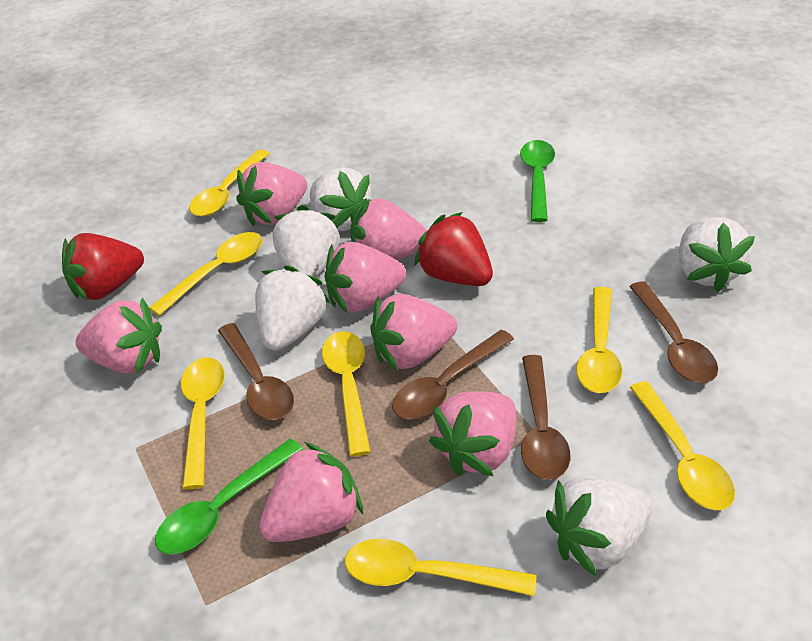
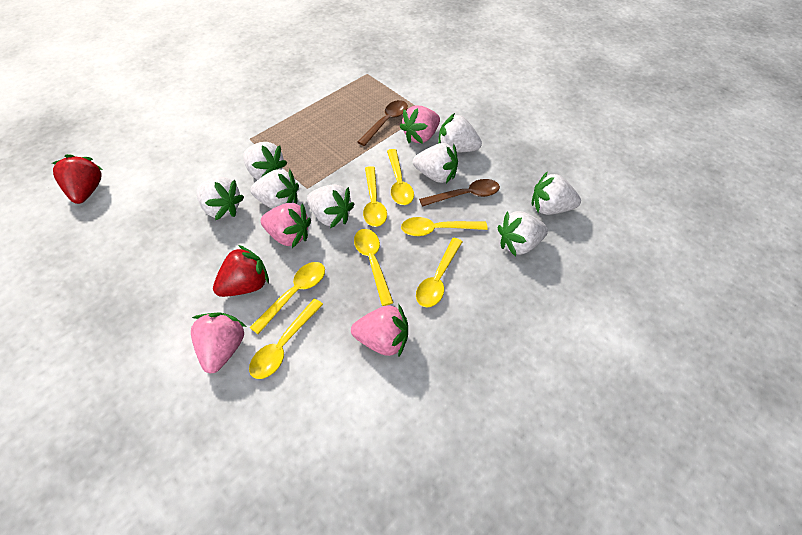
brown spoon: 4 -> 2
green spoon: 2 -> 0
pink strawberry: 7 -> 4
white strawberry: 5 -> 8

